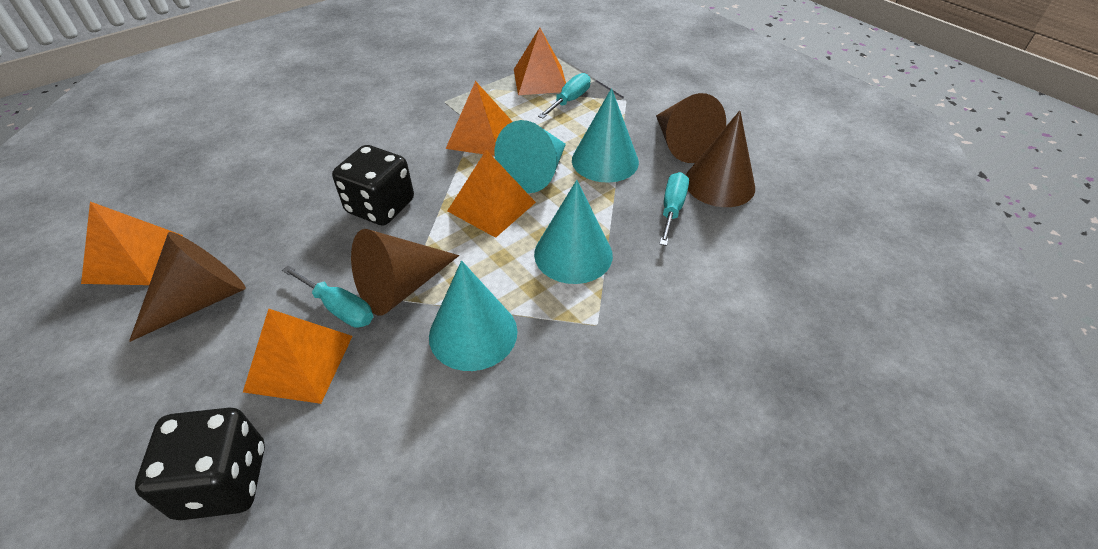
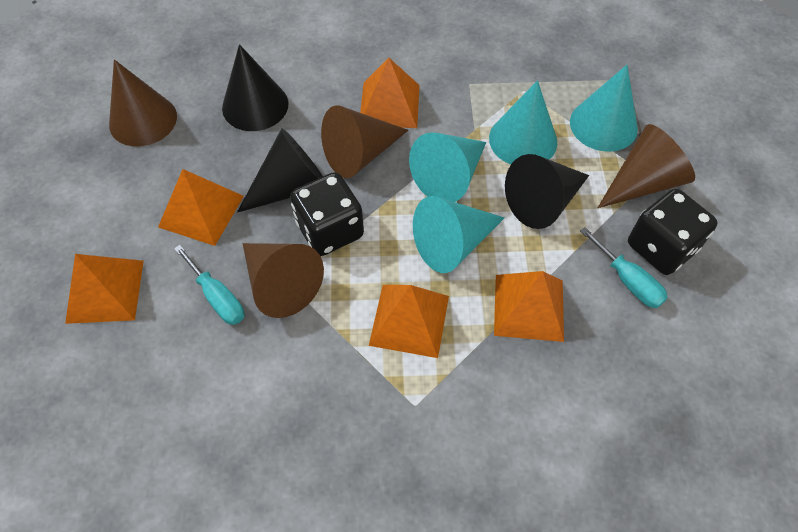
black cone: 0 -> 3
turquoise screwdriver: 3 -> 2

